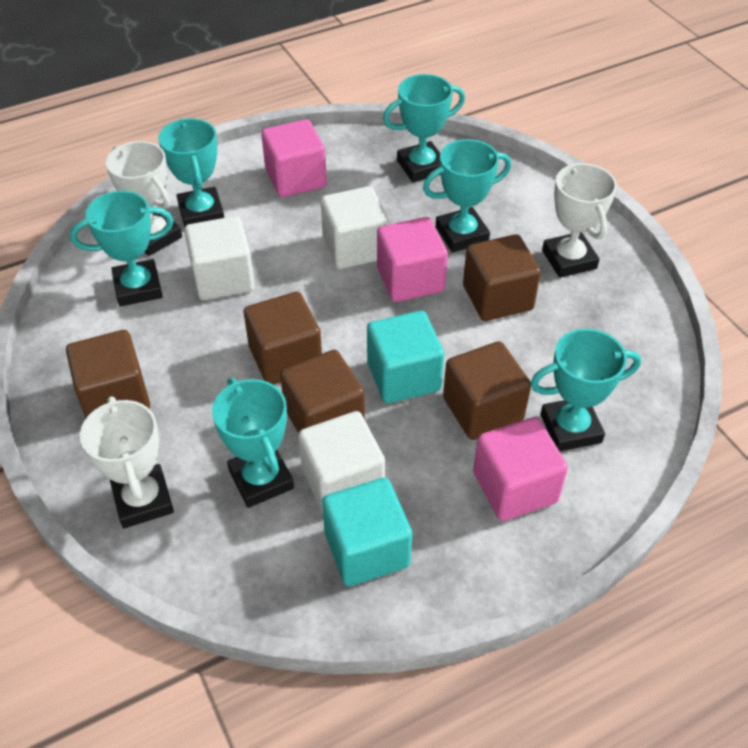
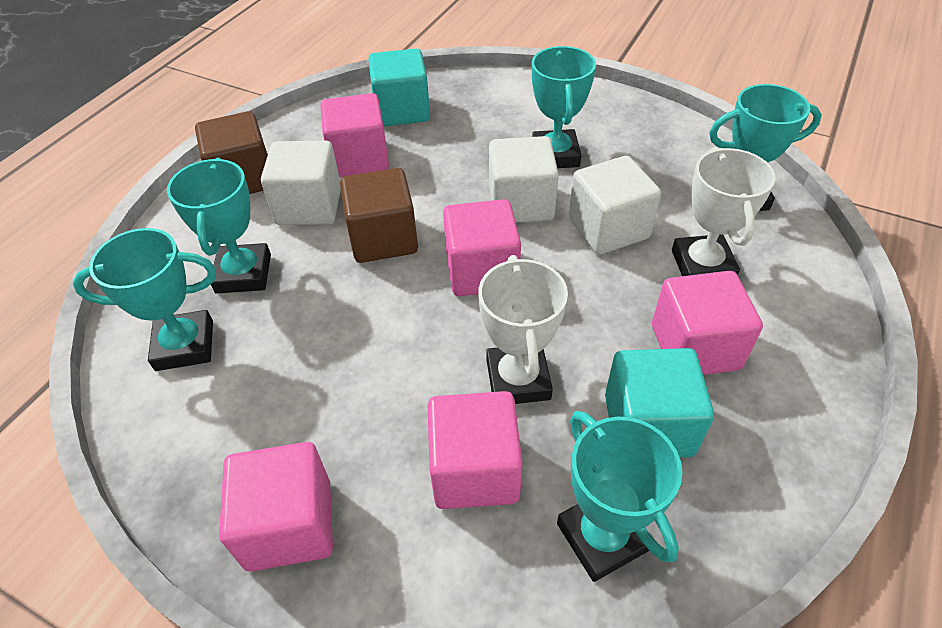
brown cube: 5 -> 2
pink cube: 3 -> 5
turquoise trophy: 6 -> 5
white trophy: 3 -> 2

